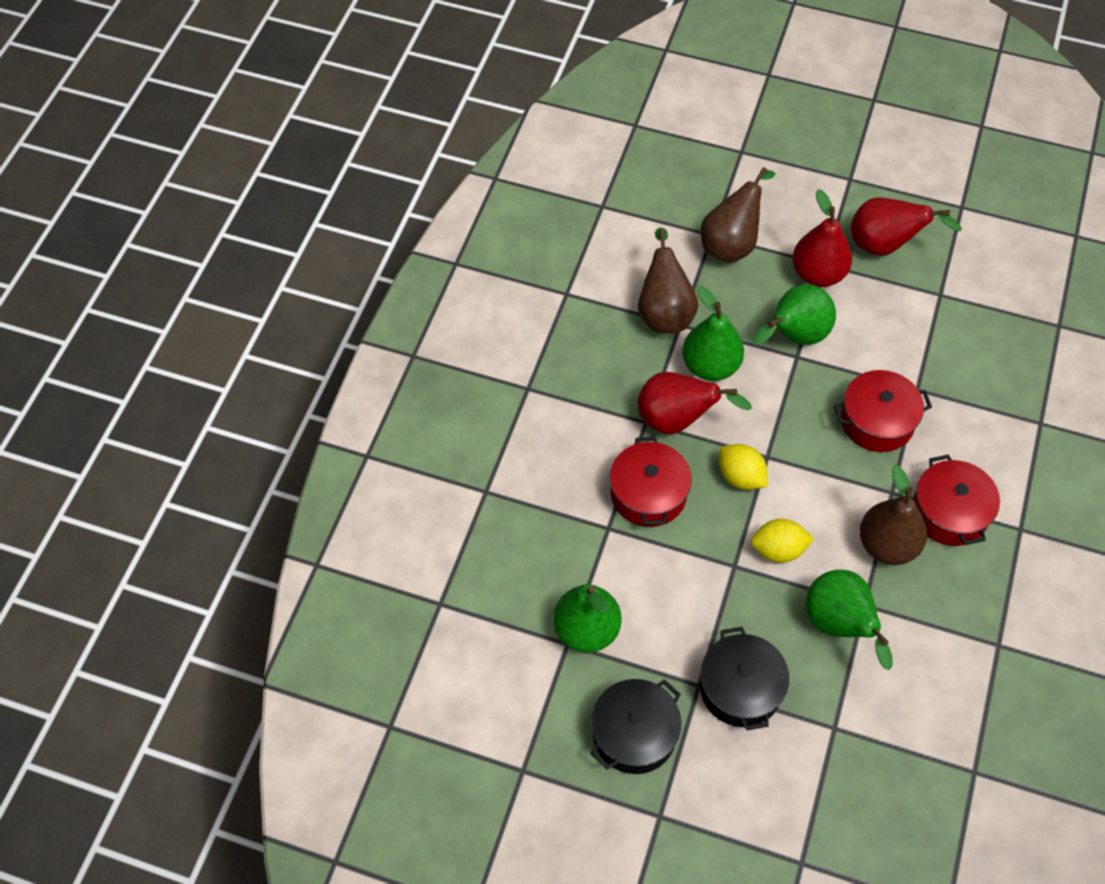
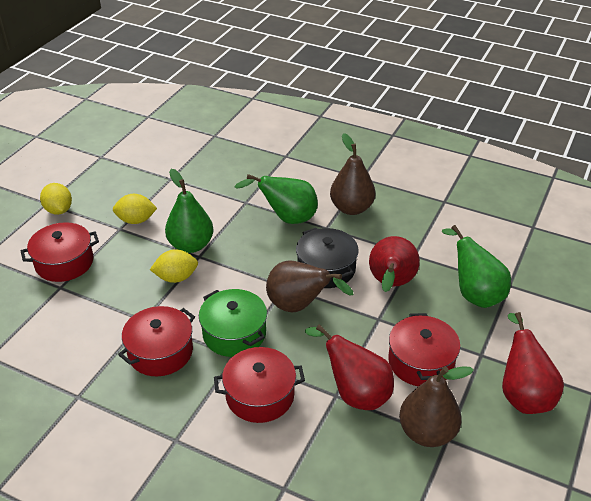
black pot: 2 -> 1
green pear: 4 -> 3
green pot: 0 -> 1
red pot: 3 -> 4
yellow lemon: 2 -> 3

